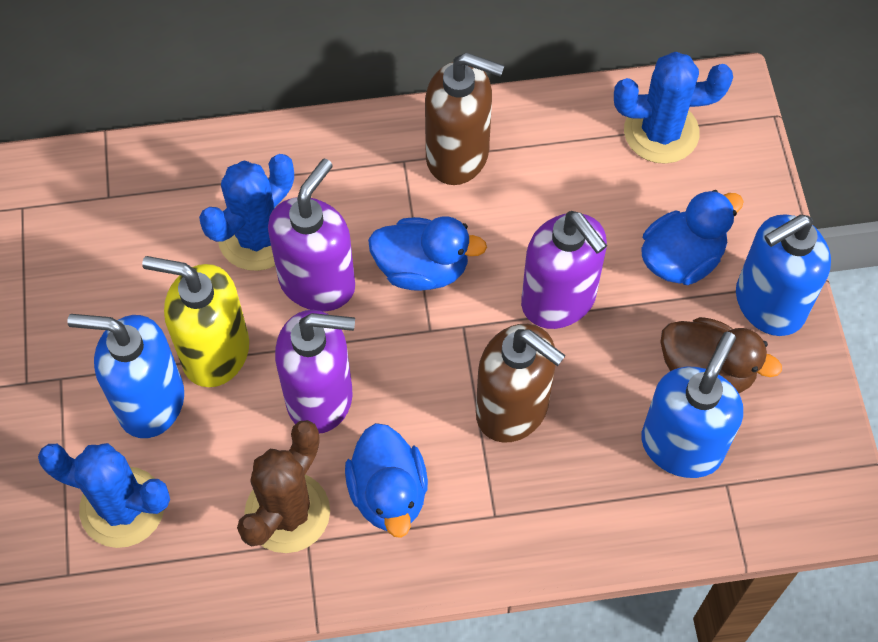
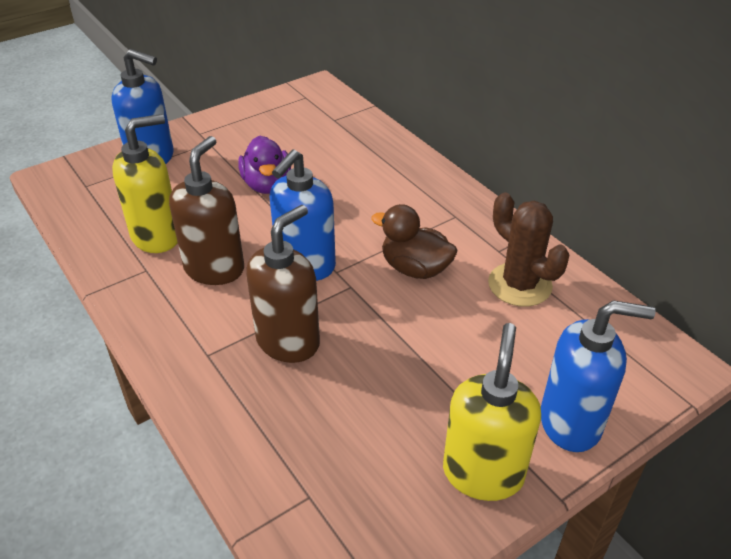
blue cactus: 3 -> 0
blue duck: 3 -> 0
purple duck: 0 -> 1
purple soap dispenser: 3 -> 0
yellow soap dispenser: 1 -> 2

